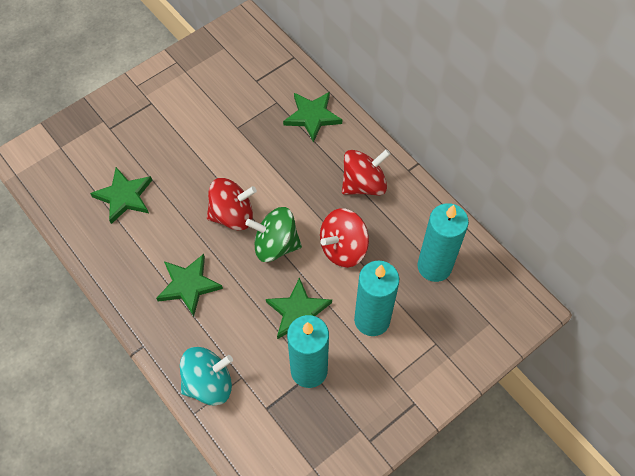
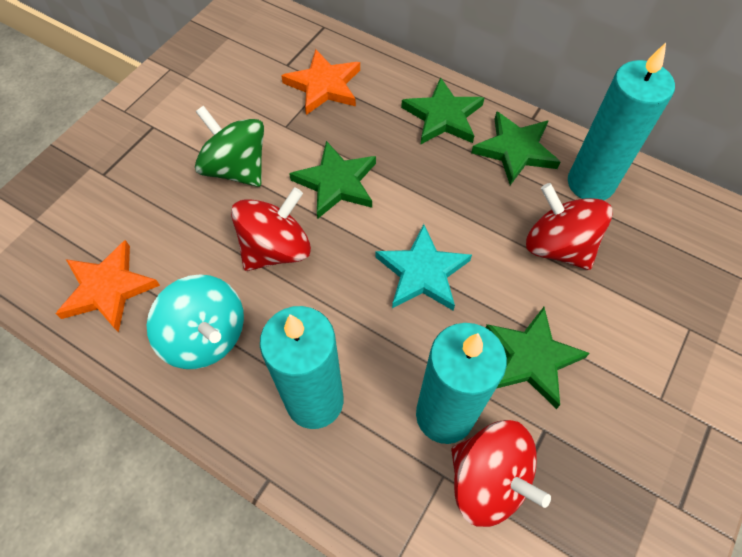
orange star: 0 -> 2
turquoise star: 0 -> 1

